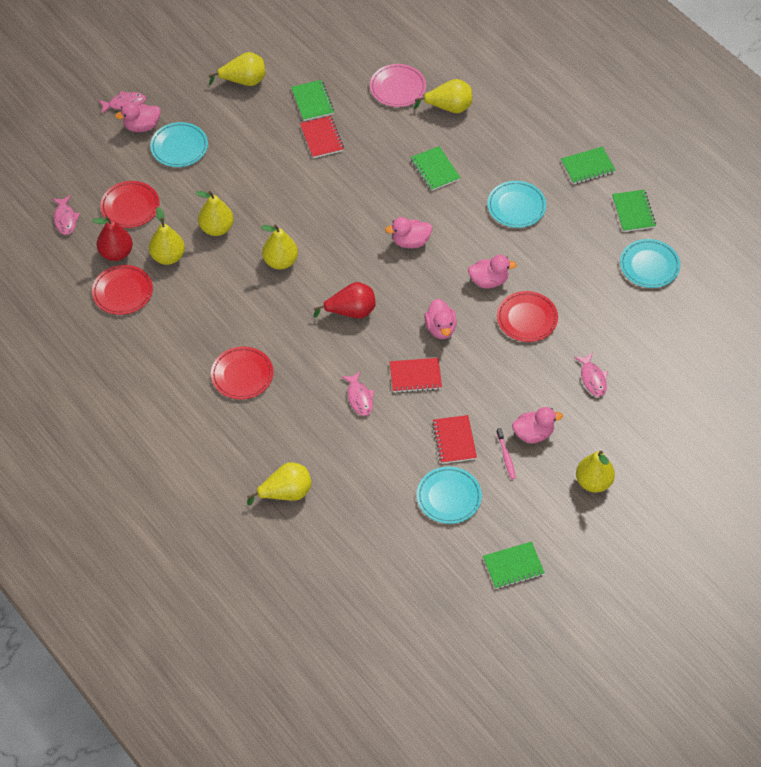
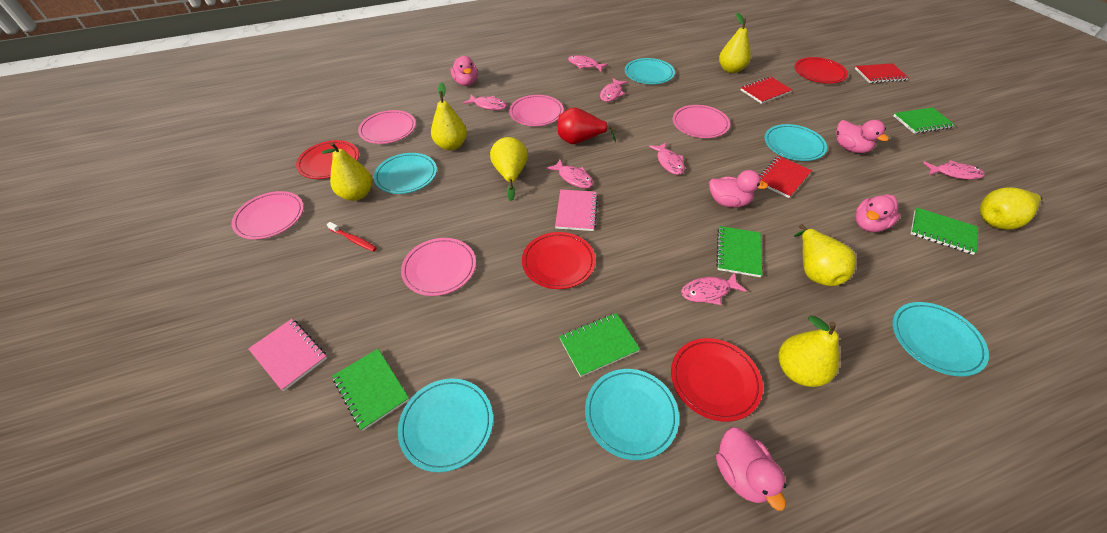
pink fish: 4 -> 7
pink notebook: 0 -> 2
pink plate: 1 -> 5
pink toothbrush: 1 -> 0
red pear: 2 -> 1
red toothbrush: 0 -> 1
turquoise plate: 4 -> 6

